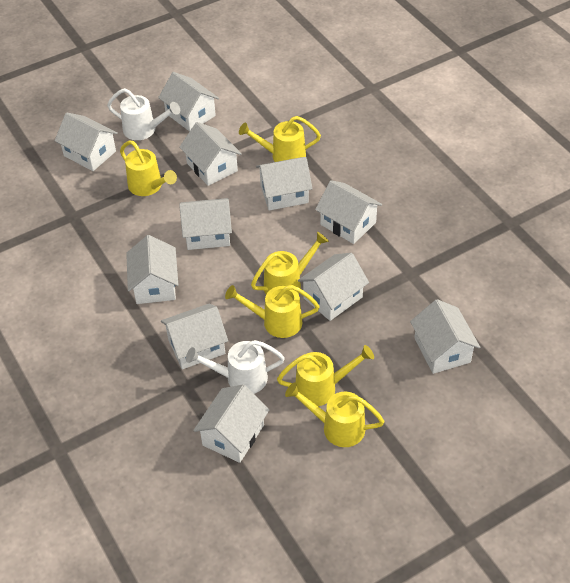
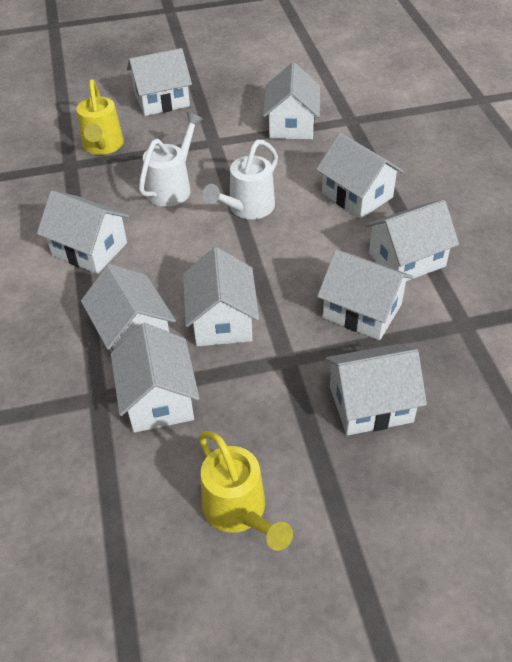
white house: 11 -> 10
yellow watering can: 6 -> 2

